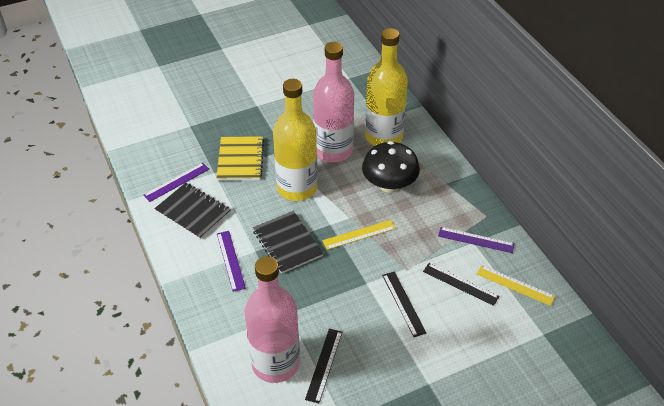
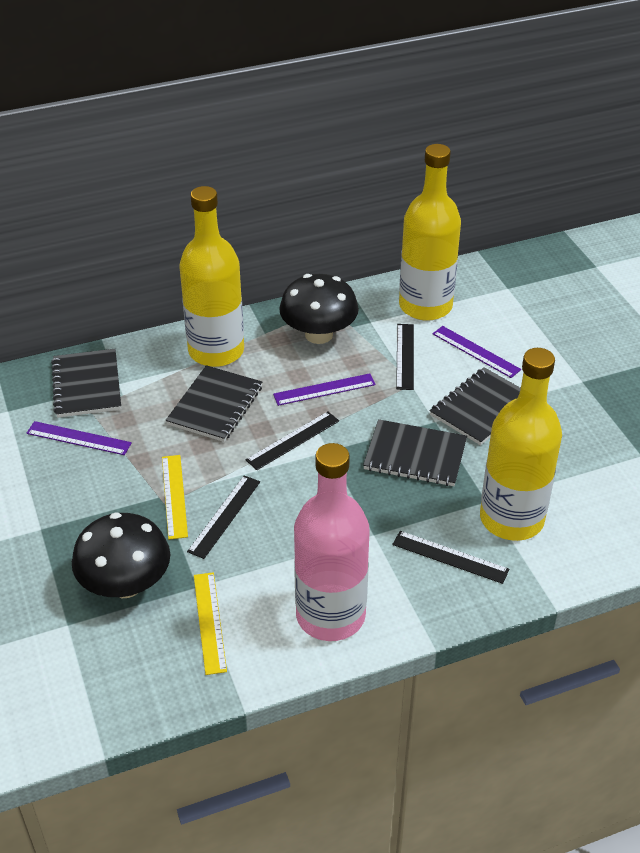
black mushroom: 1 -> 2
black notebook: 2 -> 4
black ruler: 3 -> 4
pink bottle: 2 -> 1
yellow bottle: 2 -> 3
yellow notebook: 1 -> 0

